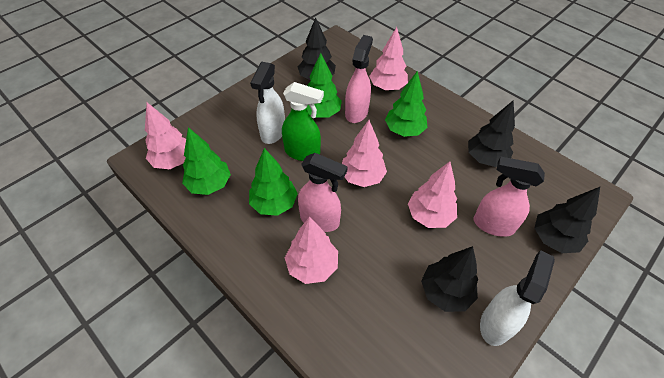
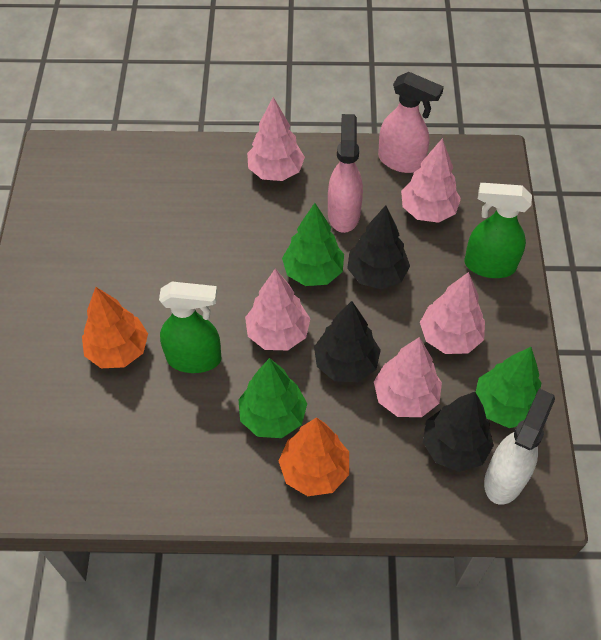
black tree: 4 -> 3
green spray bottle: 1 -> 2
green tree: 4 -> 3
orange tree: 0 -> 2
pink spray bottle: 3 -> 2
white spray bottle: 2 -> 1

